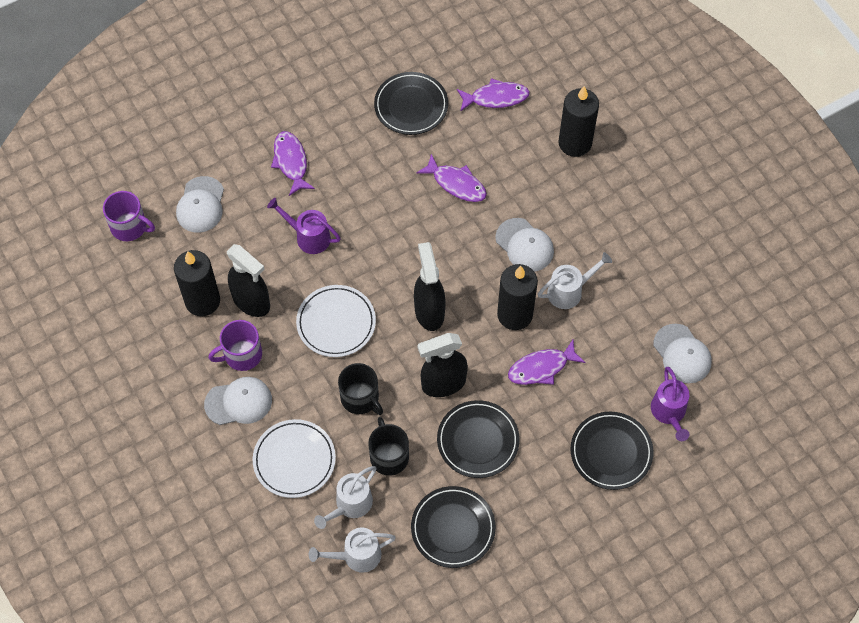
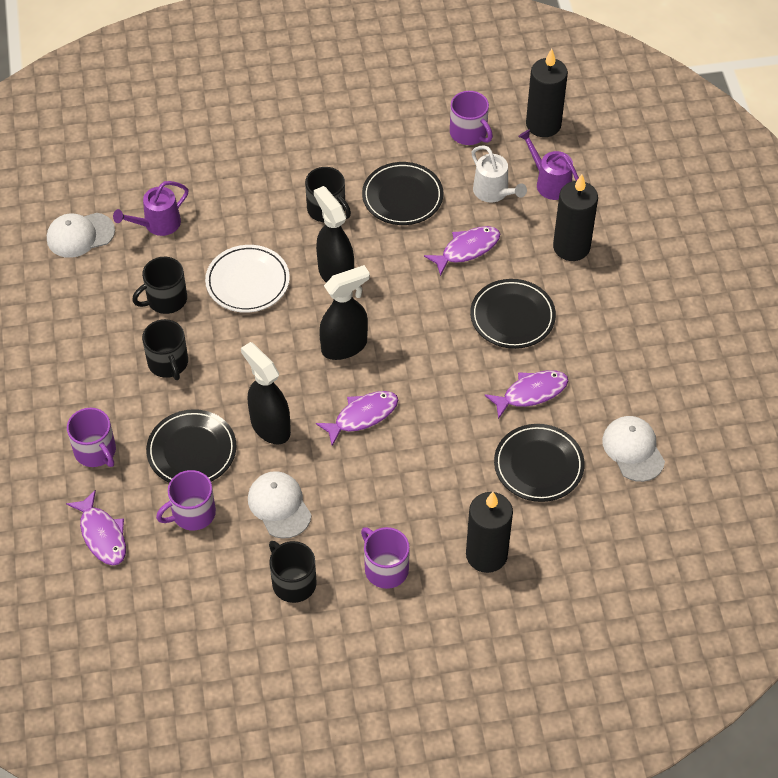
black mug: 2 -> 4
purple mug: 2 -> 4
white cap: 4 -> 3
white plate: 2 -> 1
white watering can: 3 -> 1

